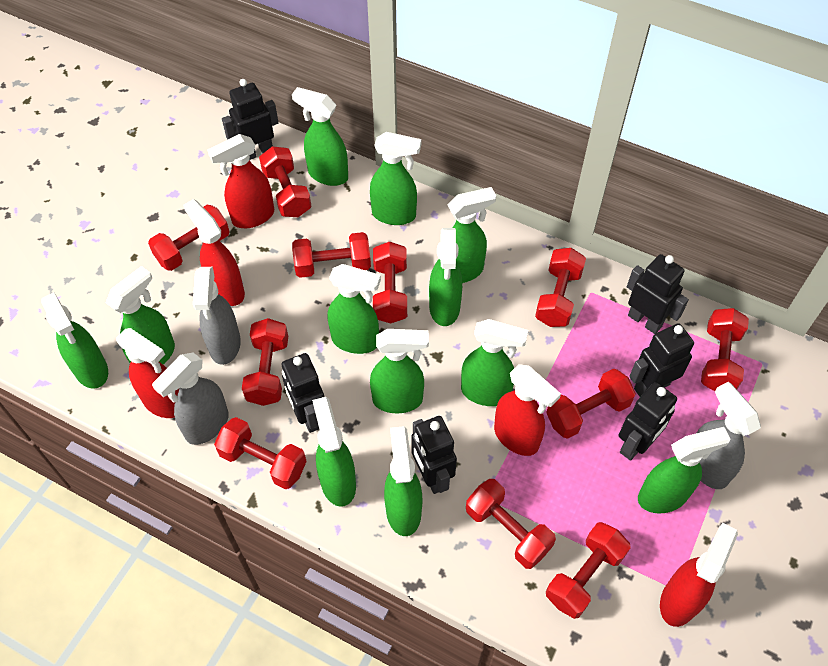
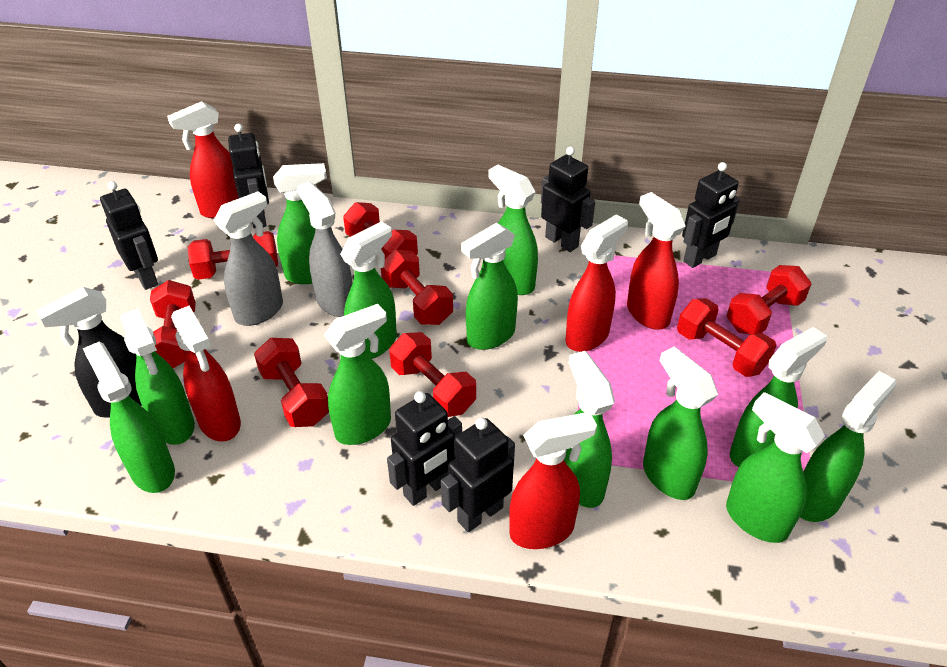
black spray bottle: 0 -> 1
grey spray bottle: 3 -> 2
red dumbbell: 11 -> 8

